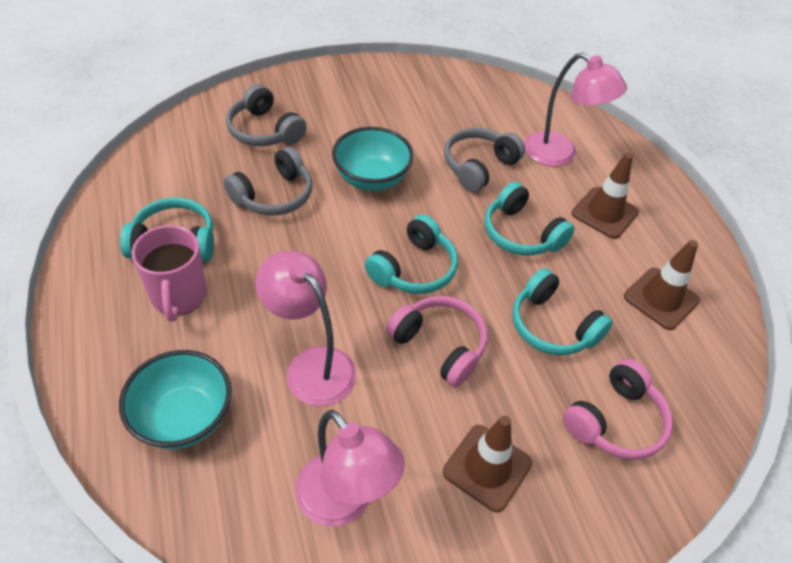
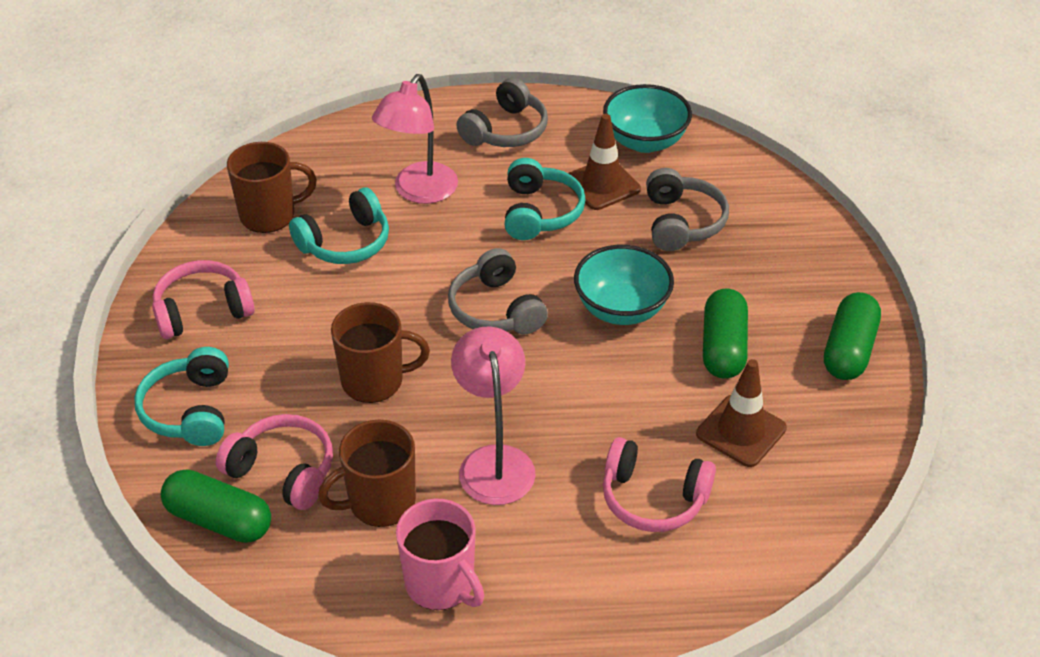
brown mug: 0 -> 3
brown traffic cone: 3 -> 2
green capsule: 0 -> 3
pink headphones: 2 -> 3
pink lamp: 3 -> 2
turquoise headphones: 4 -> 3

